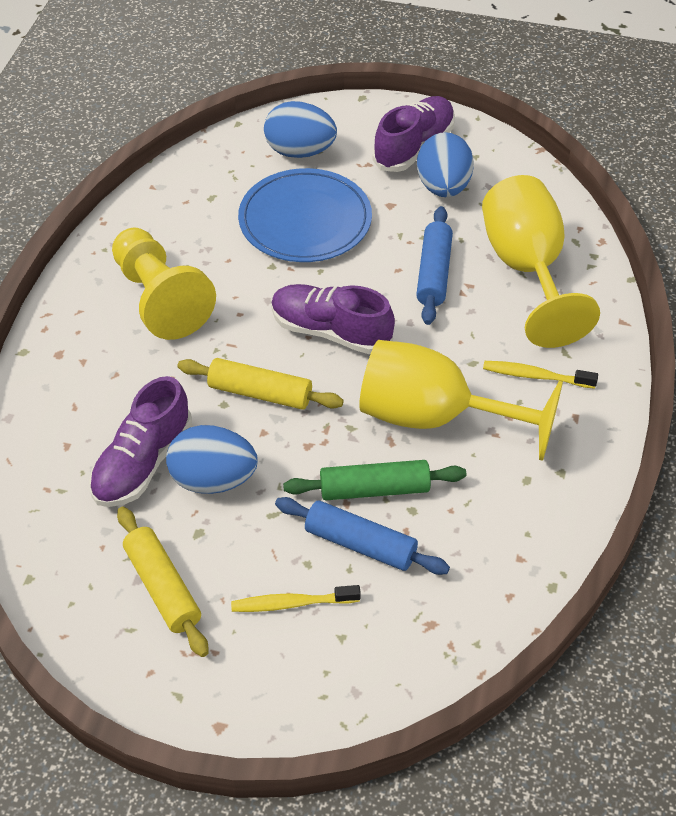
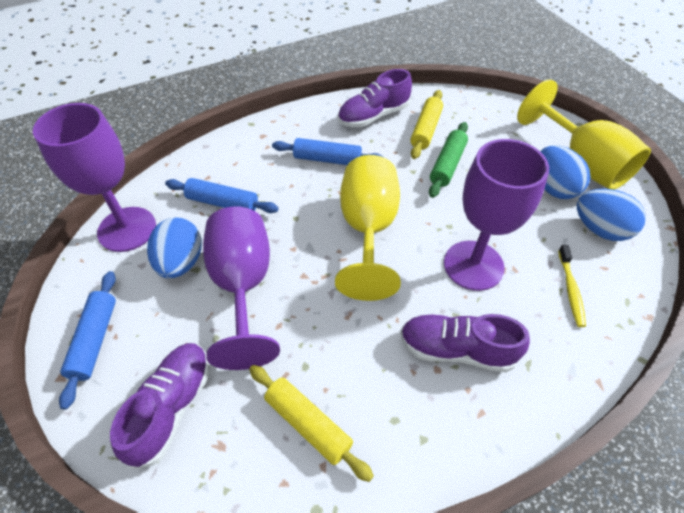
blue plate: 1 -> 0
blue rolling pin: 2 -> 3
purple goblet: 0 -> 3
yellow pawn: 1 -> 0
yellow toothbrush: 2 -> 1

